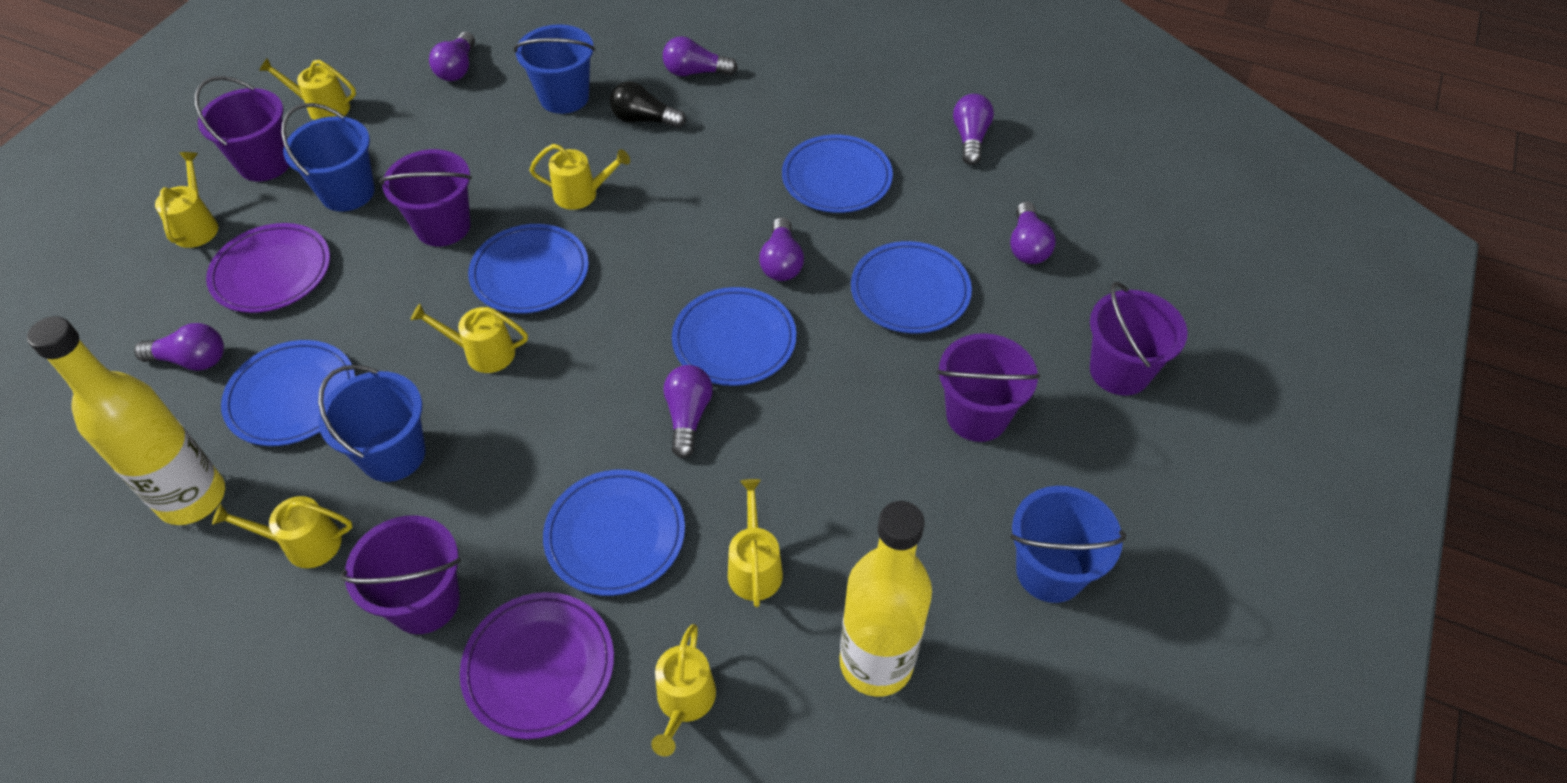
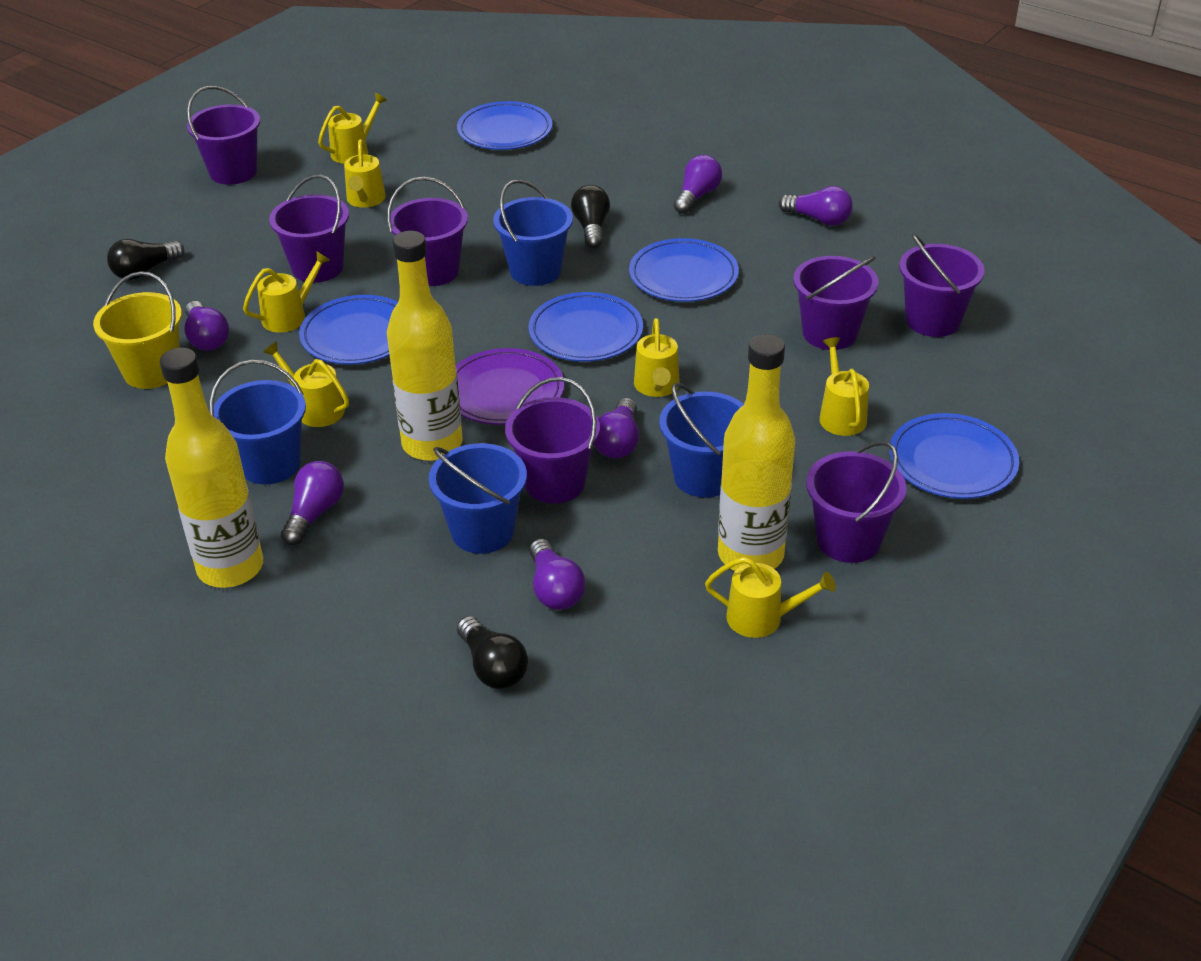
black light bulb: 1 -> 3
blue plate: 6 -> 5
purple bucket: 5 -> 7
purple light bulb: 7 -> 6
purple plate: 2 -> 1
yellow bottle: 2 -> 3
yellow bucket: 0 -> 1

